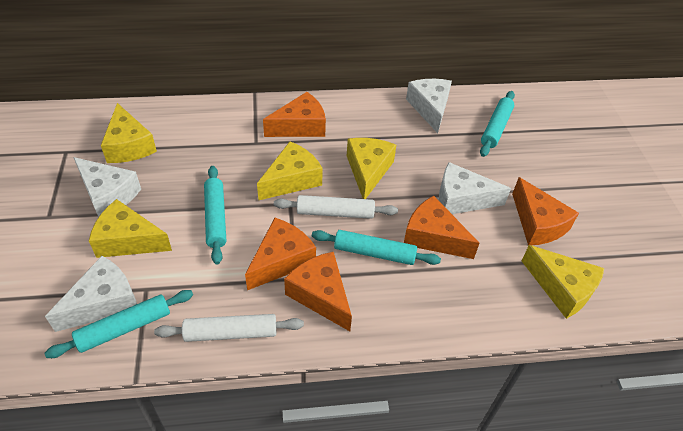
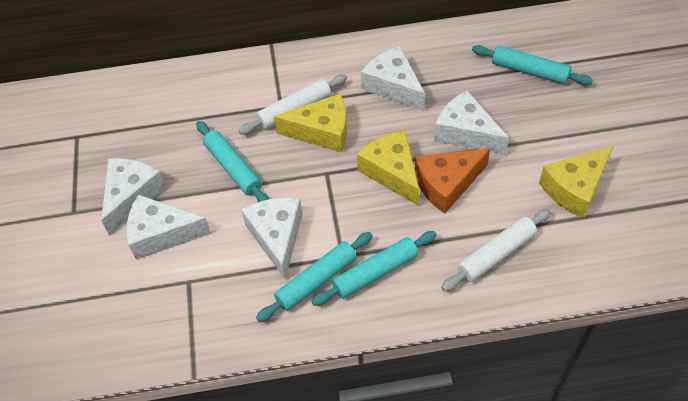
orange cheese: 5 -> 1
white cheese: 4 -> 5
yellow cheese: 5 -> 3

